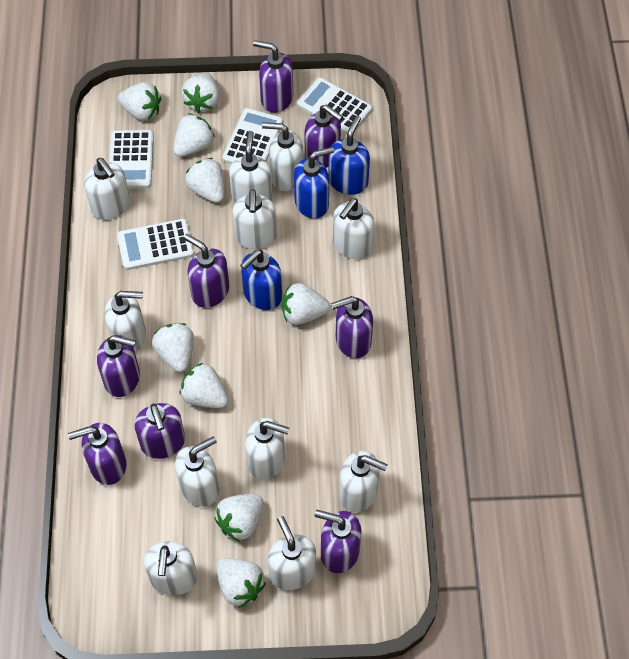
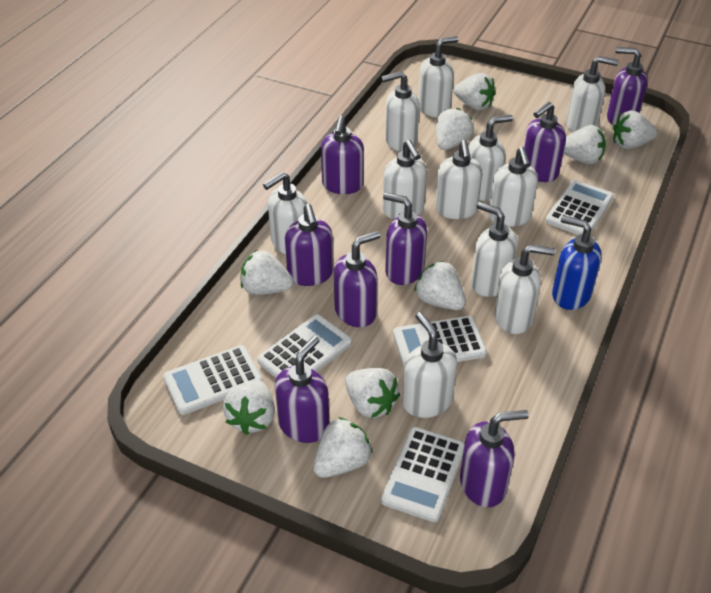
blue soap dispenser: 3 -> 1
white calculator: 4 -> 5

